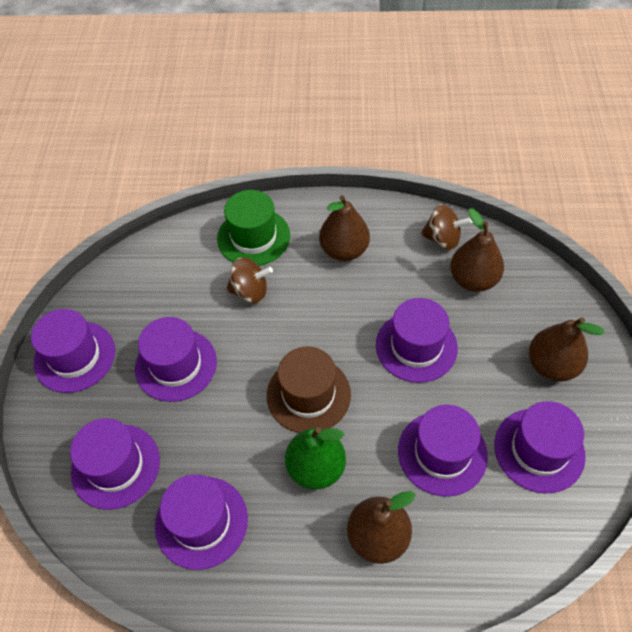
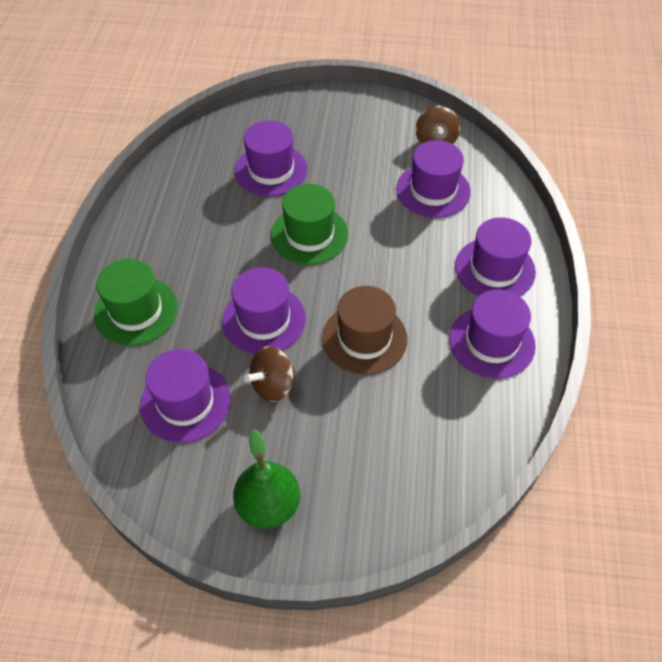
brown pear: 4 -> 0
green hat: 1 -> 2
purple hat: 7 -> 6

